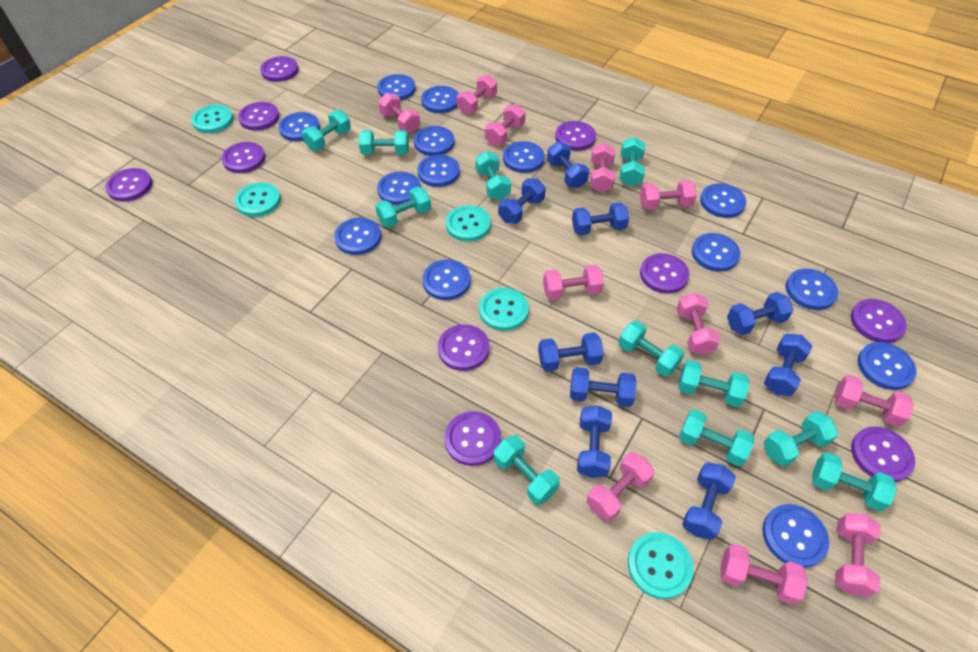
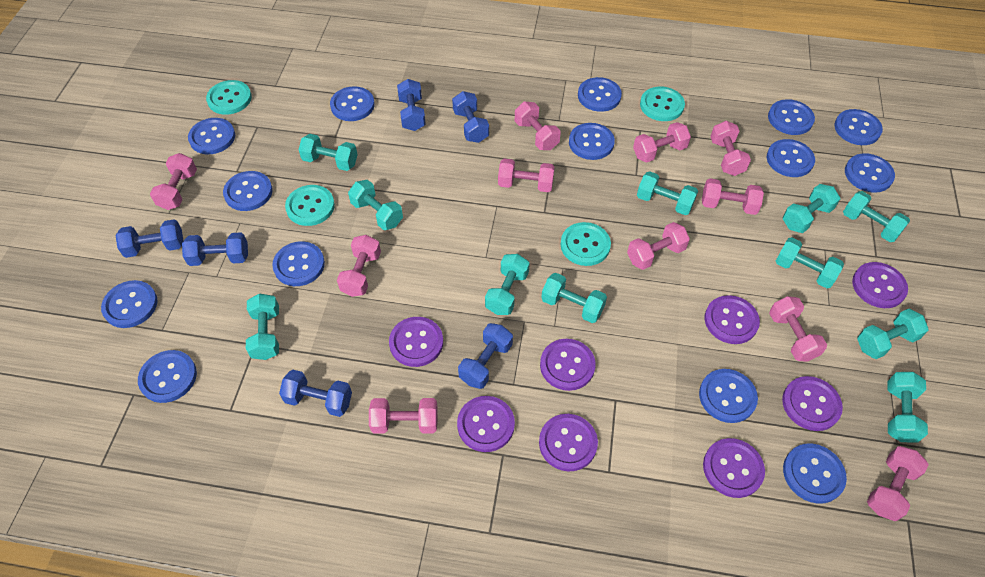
blue dumbbell: 9 -> 6
purple button: 10 -> 8
turquoise button: 5 -> 4

